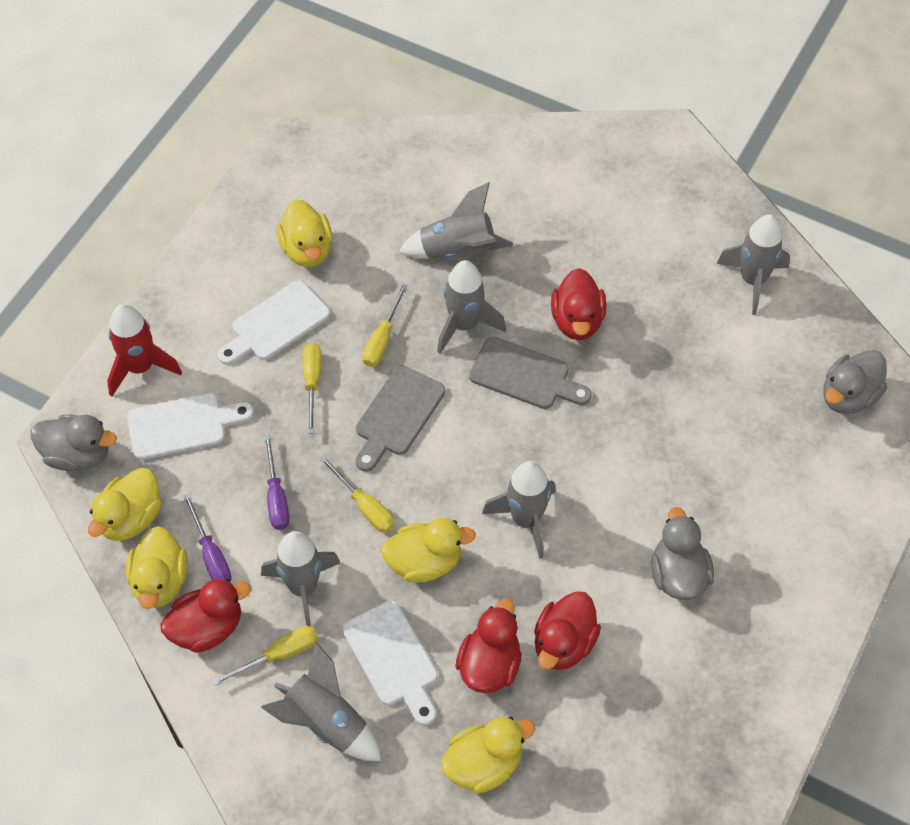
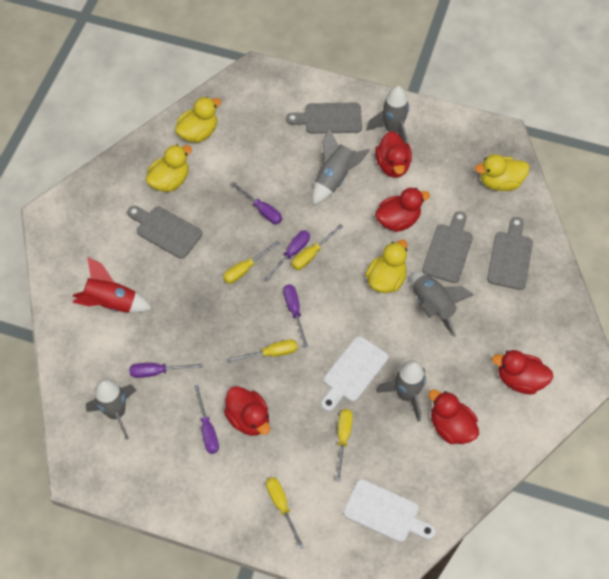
grey cutting board: 2 -> 4
grey duck: 3 -> 0
grey rocket: 6 -> 5
purple screwdriver: 2 -> 5
red duck: 4 -> 5
white cutting board: 3 -> 2
yellow duck: 5 -> 4
yellow screwdriver: 4 -> 5

